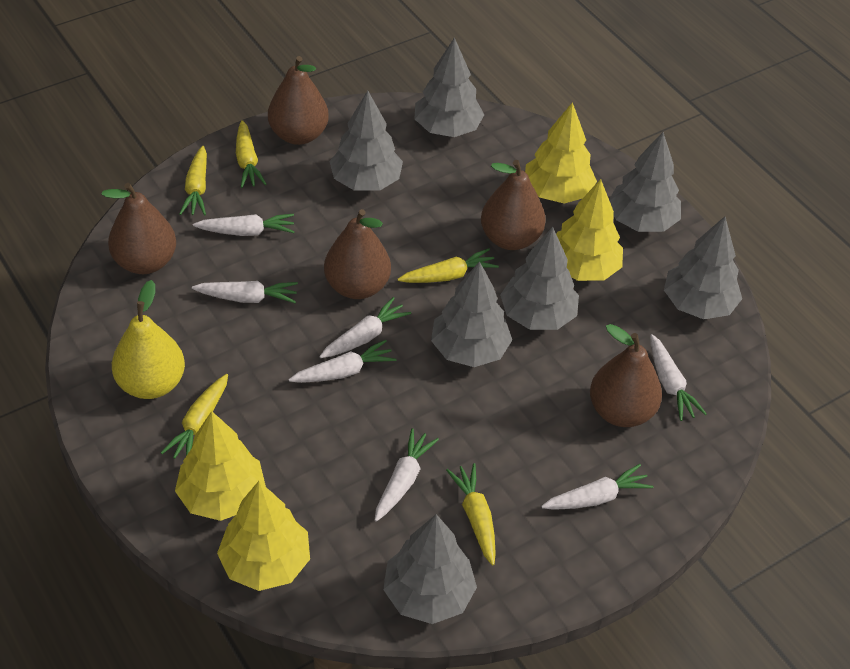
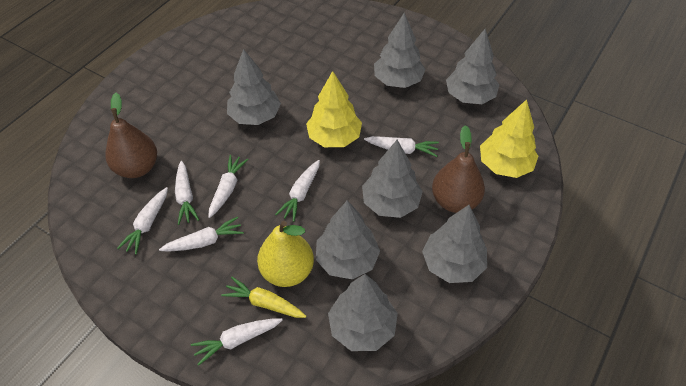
brown pear: 5 -> 2
yellow carrot: 5 -> 1
yellow tree: 4 -> 2

